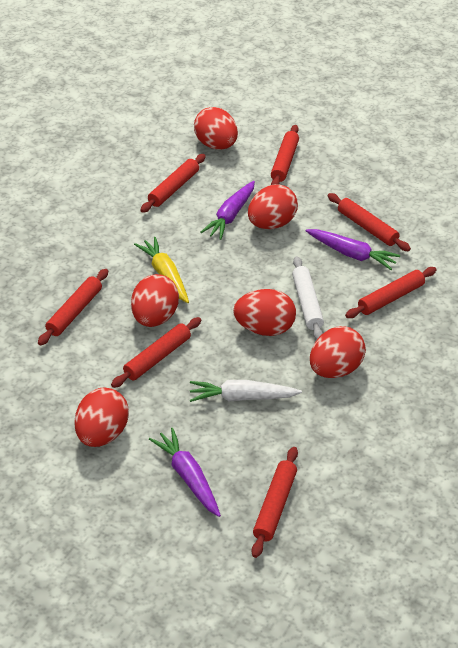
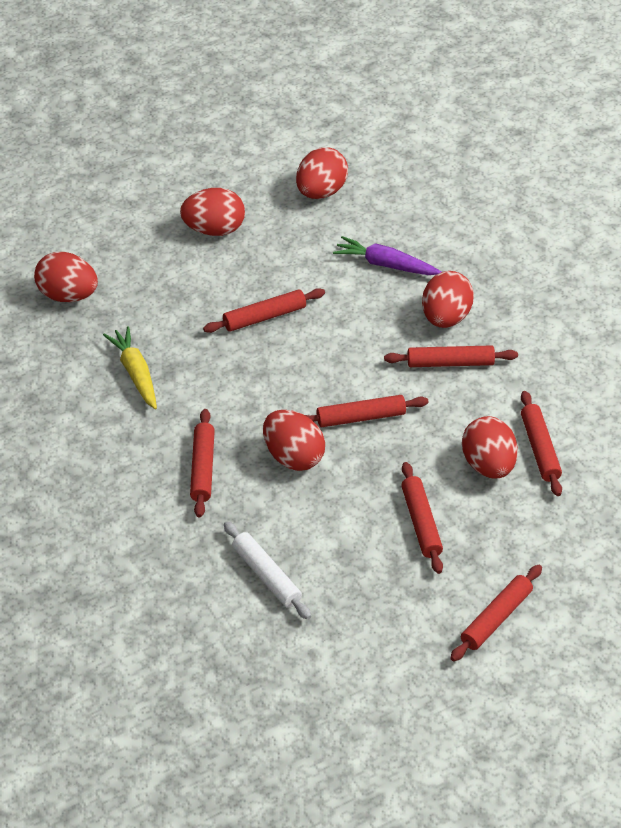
purple carrot: 3 -> 1
white carrot: 1 -> 0

